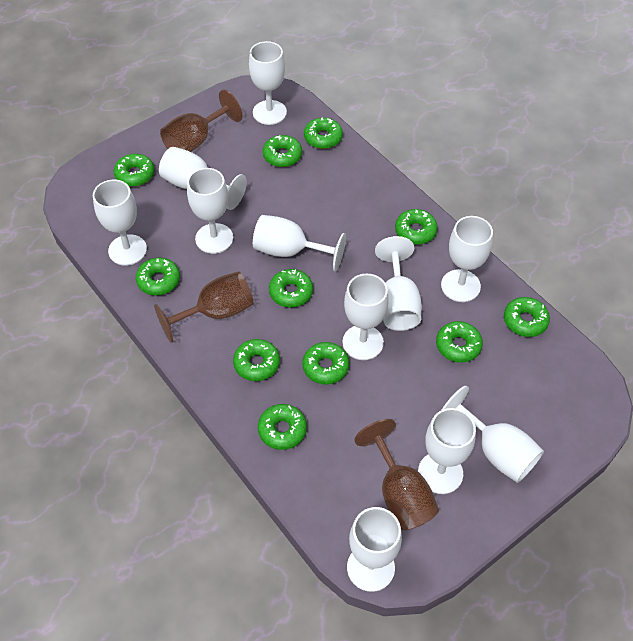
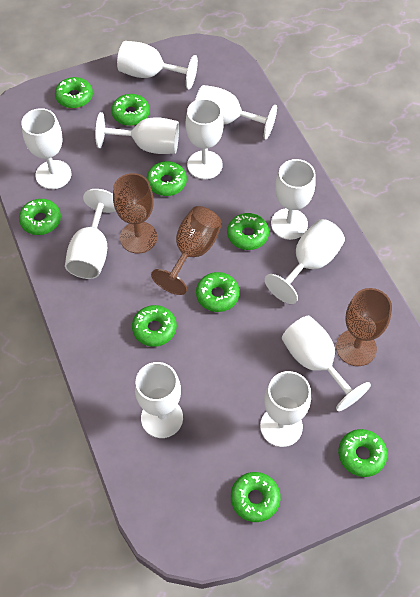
green donut: 11 -> 9

